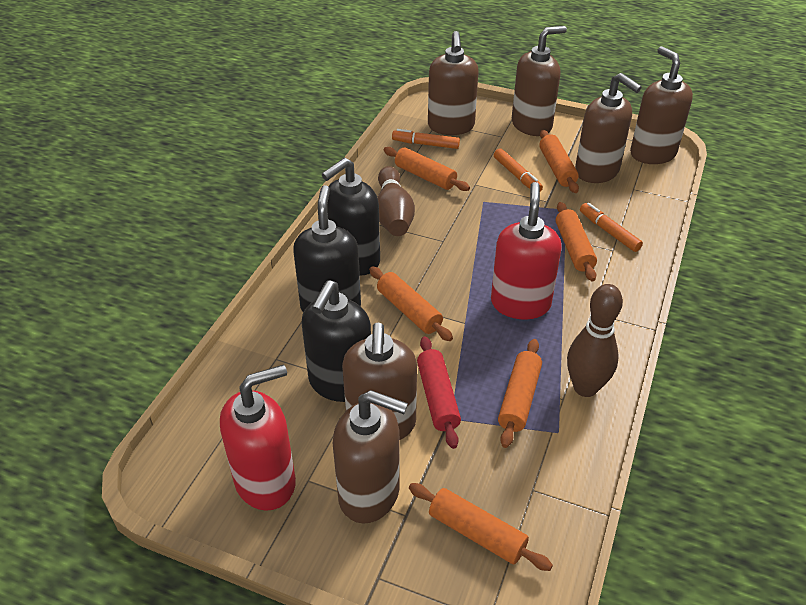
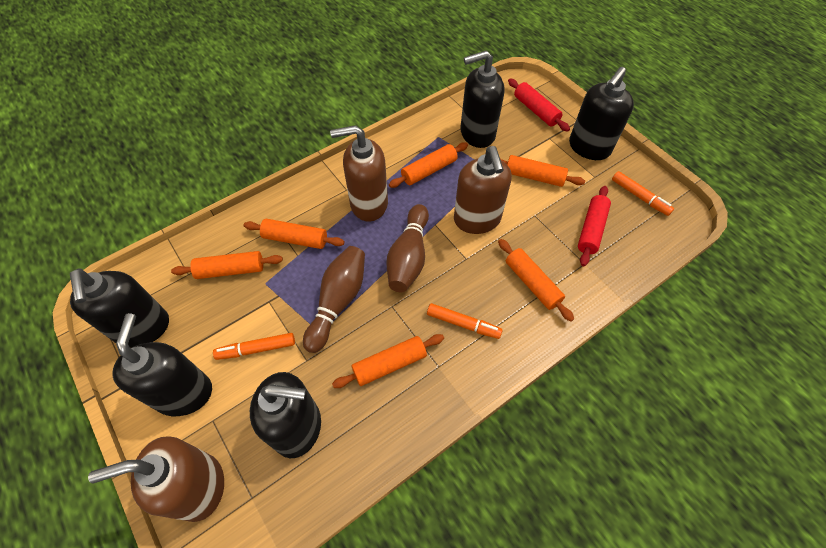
black soap dispenser: 3 -> 5
brown soap dispenser: 6 -> 3
red rolling pin: 1 -> 2
red soap dispenser: 2 -> 0

